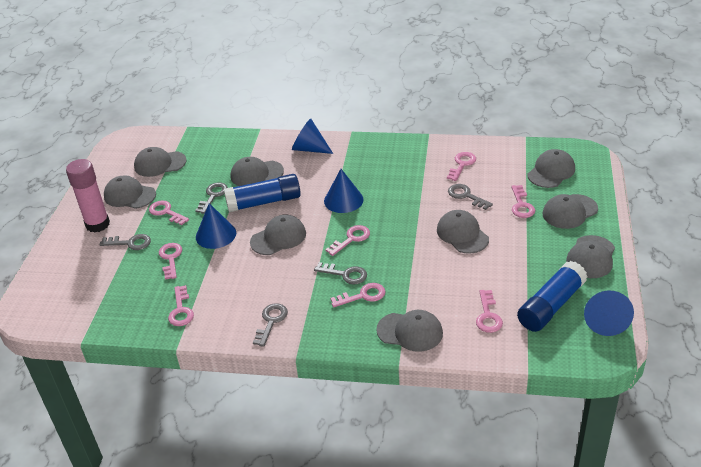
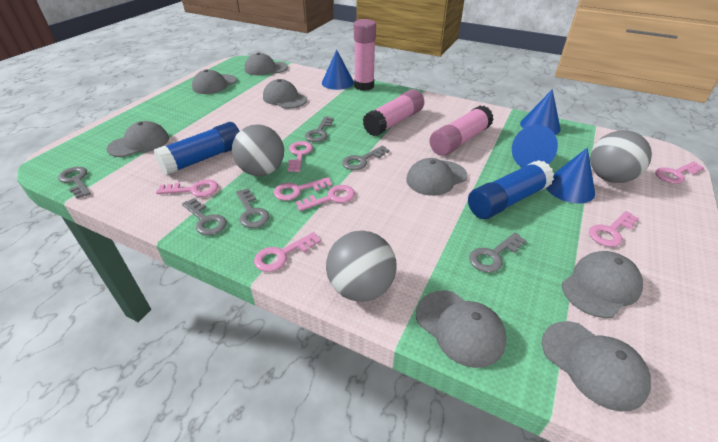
grey ball: 0 -> 3
grey cap: 9 -> 8
grey key: 5 -> 6
pink glue stick: 1 -> 3
pink key: 8 -> 7

